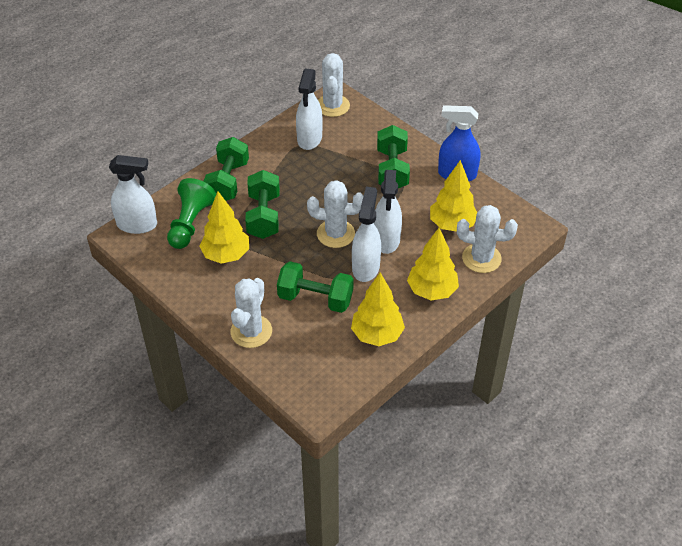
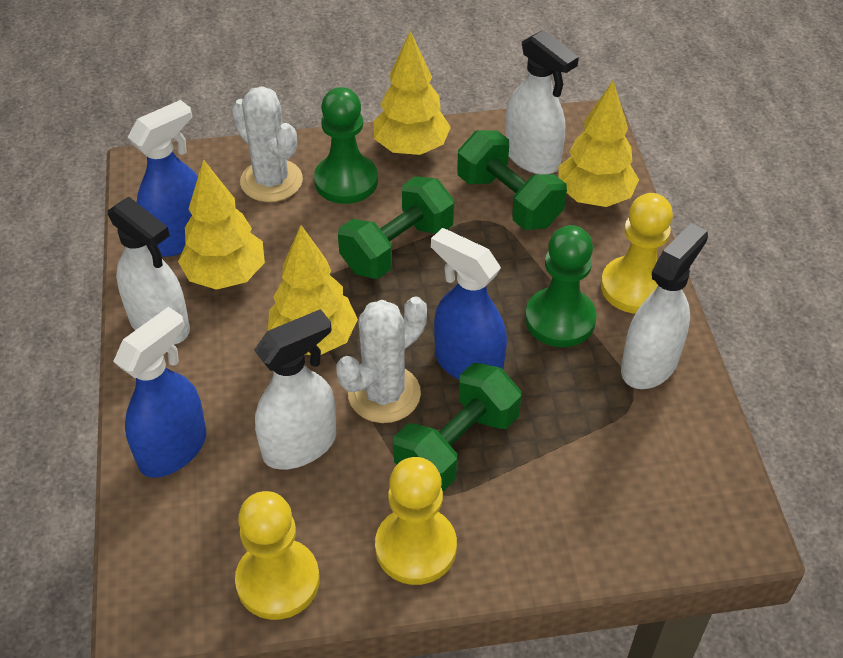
blue spray bottle: 1 -> 3
green dumbbell: 4 -> 3
green pawn: 1 -> 2
white cactus: 4 -> 2
yellow pawn: 0 -> 3

